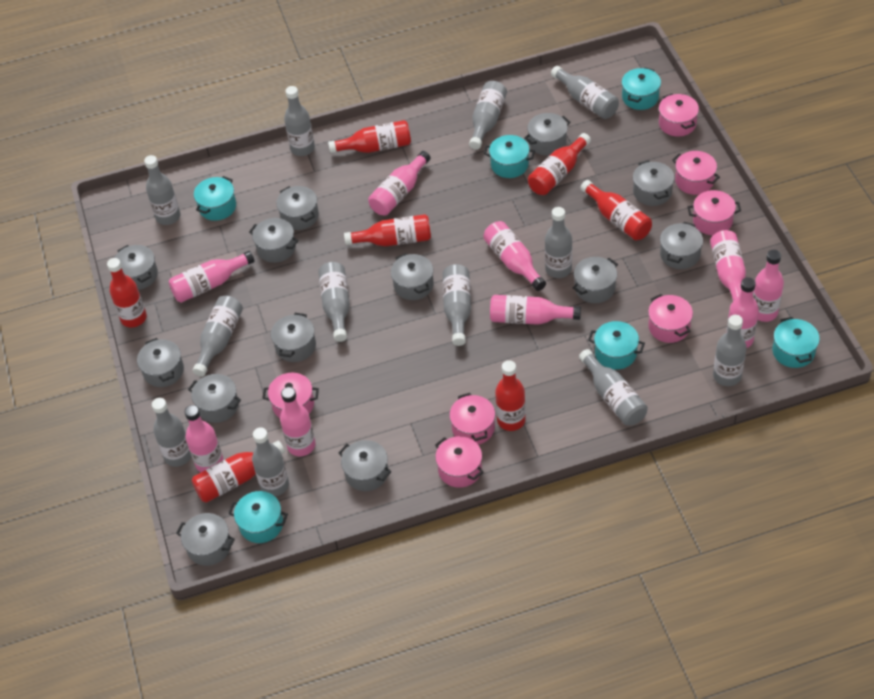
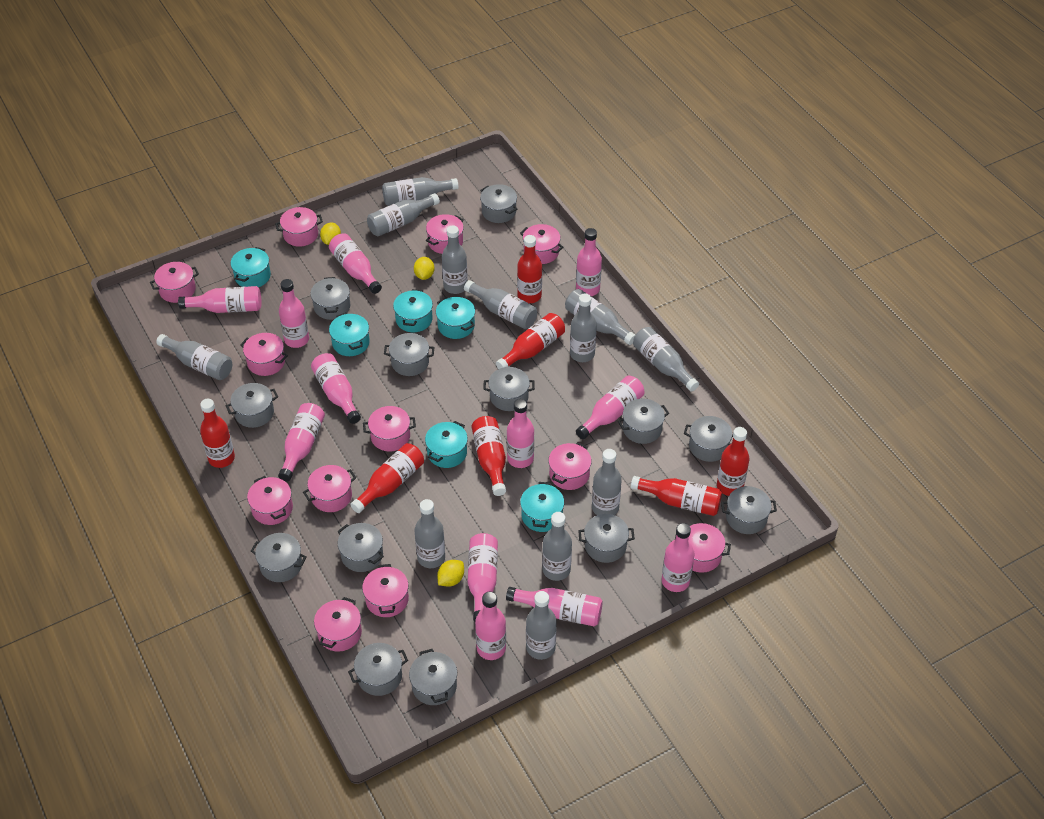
pink bottle: 9 -> 12
pink pot: 7 -> 12
yellow lemon: 0 -> 3

